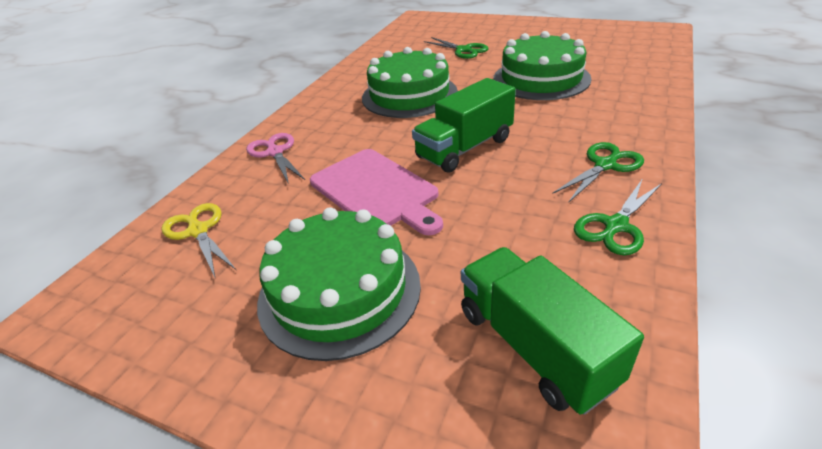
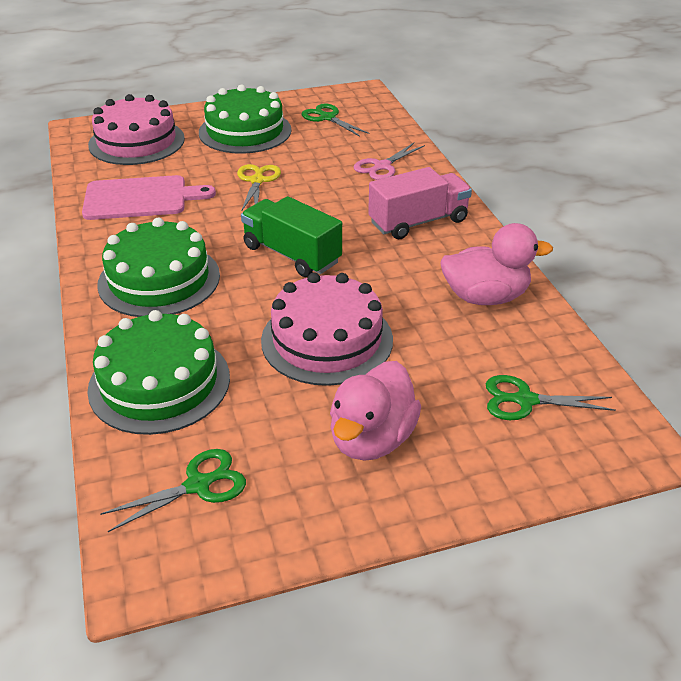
green truck: 2 -> 1
pink cake: 0 -> 2
pink duck: 0 -> 2
pink truck: 0 -> 1

